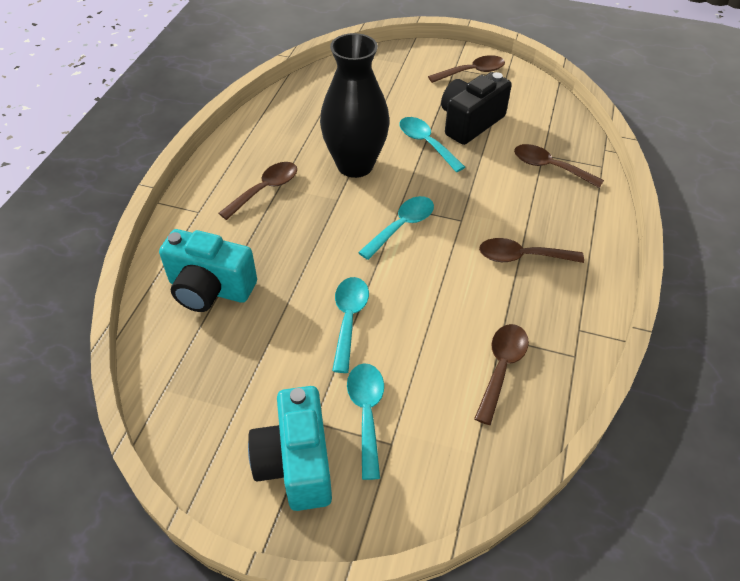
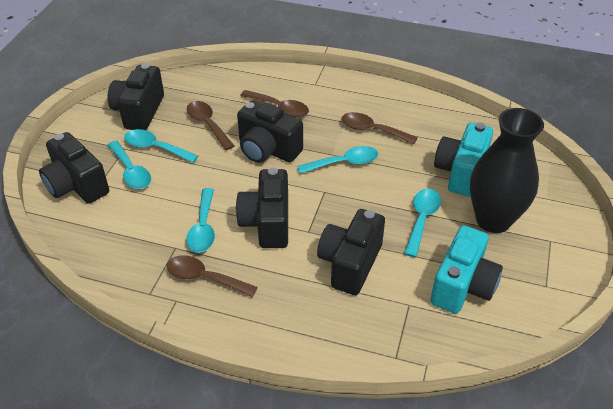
black camera: 1 -> 5
brown spoon: 5 -> 4
turquoise spoon: 4 -> 5

